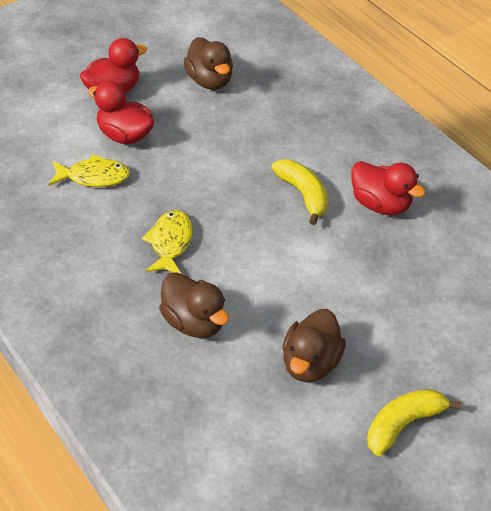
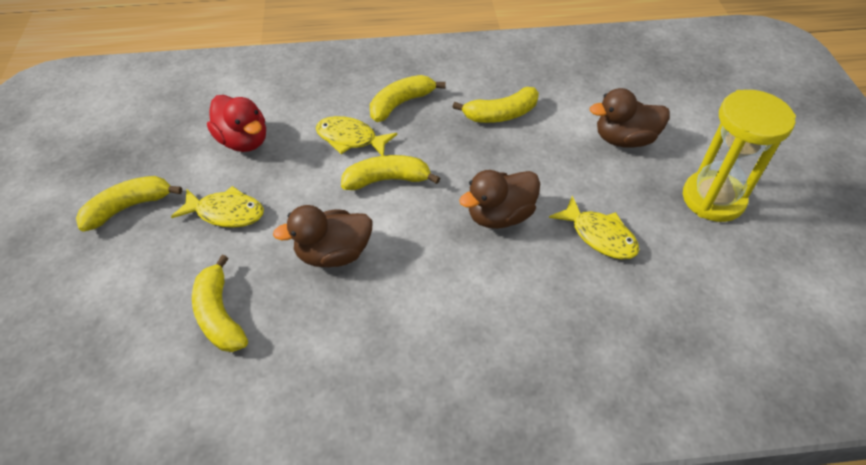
red duck: 3 -> 1
yellow banana: 2 -> 5
yellow fish: 2 -> 3
yellow hourglass: 0 -> 1

